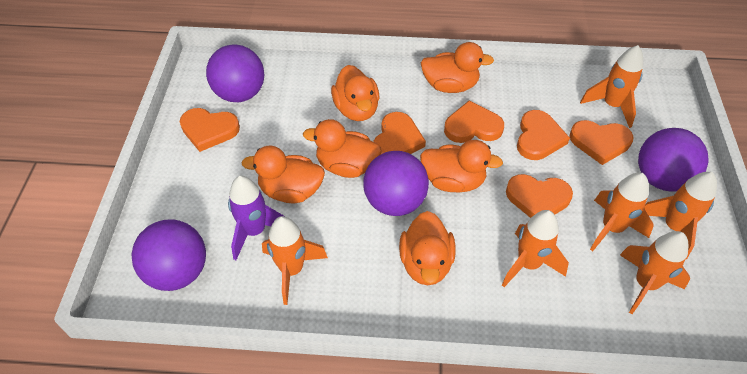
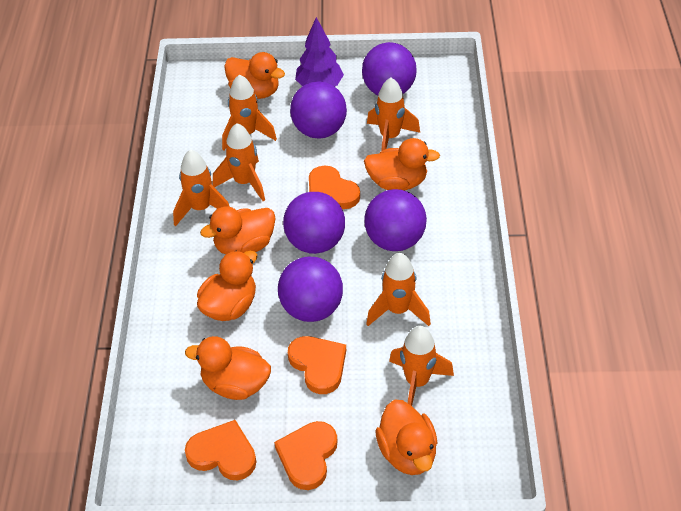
orange heart: 6 -> 4
purple ball: 4 -> 5
purple rocket: 1 -> 0
purple tree: 0 -> 1

